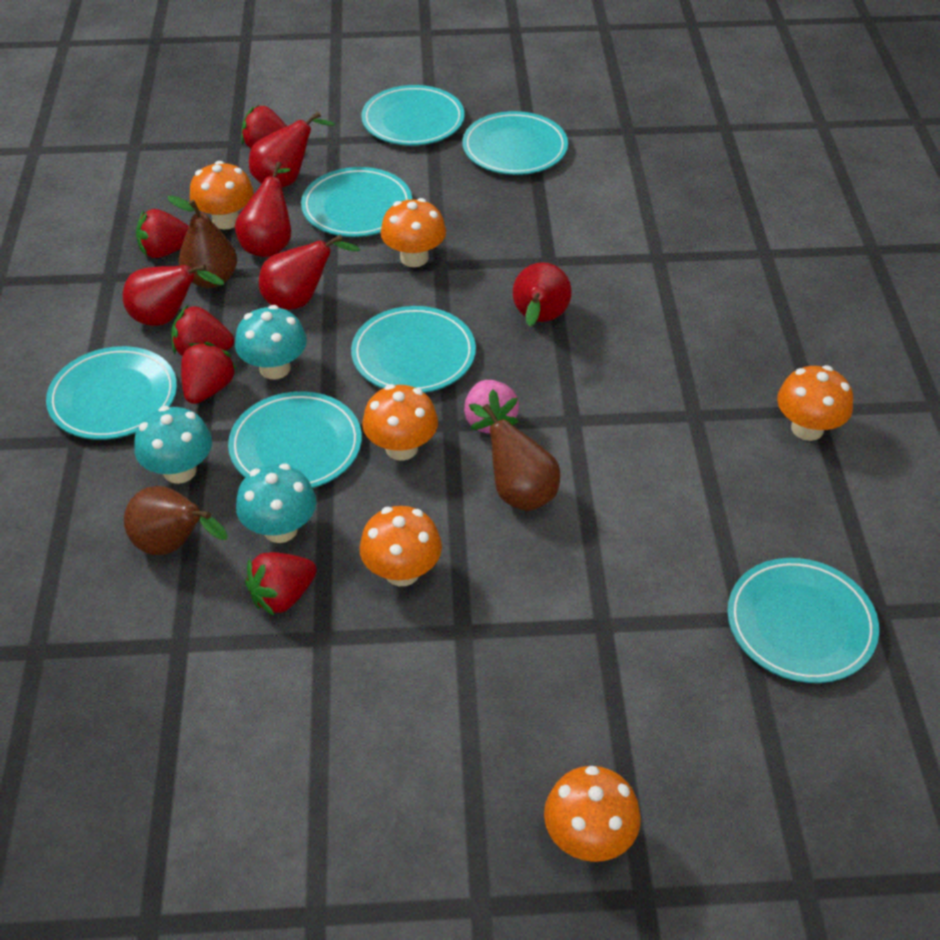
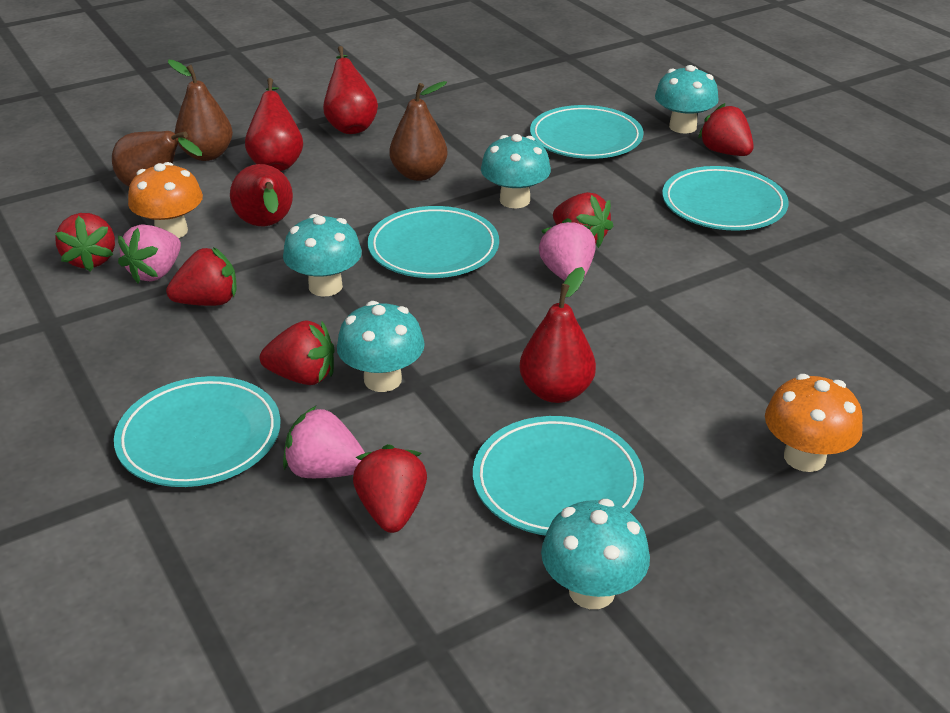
orange mushroom: 6 -> 2
pink strawberry: 1 -> 3
red pear: 5 -> 4
red strawberry: 5 -> 6
turquoise mushroom: 3 -> 5
turquoise plate: 7 -> 5

